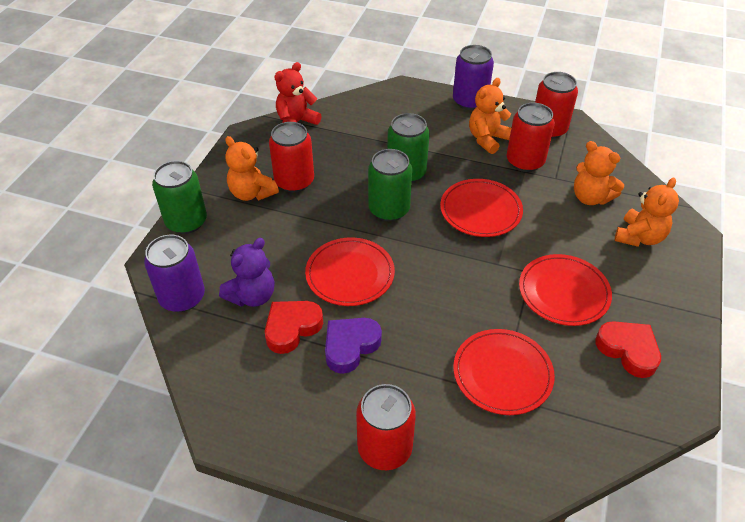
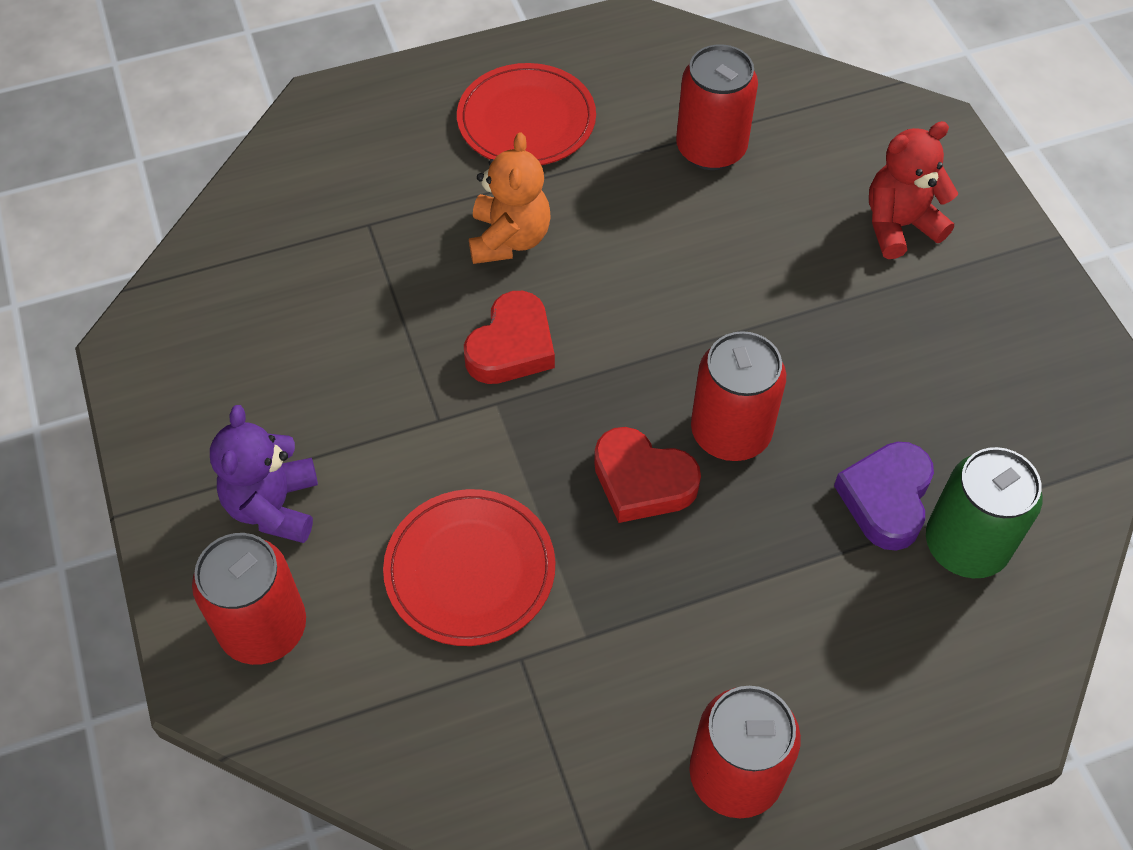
green can: 3 -> 1
orange teddy bear: 4 -> 1
purple can: 2 -> 0
red plate: 4 -> 2

